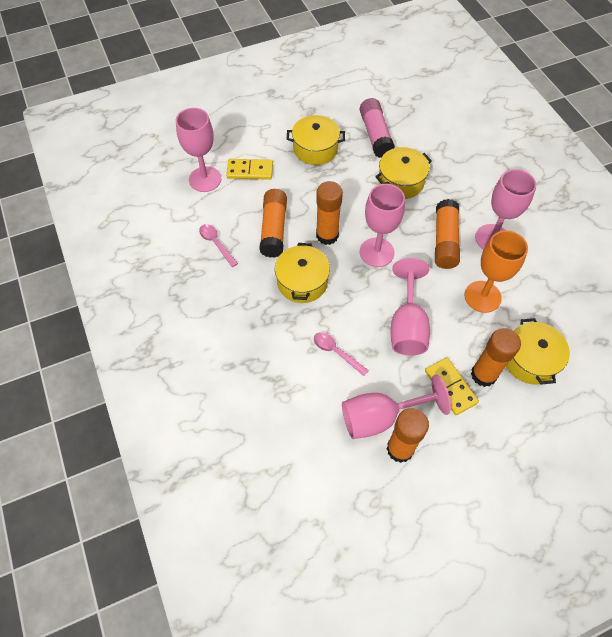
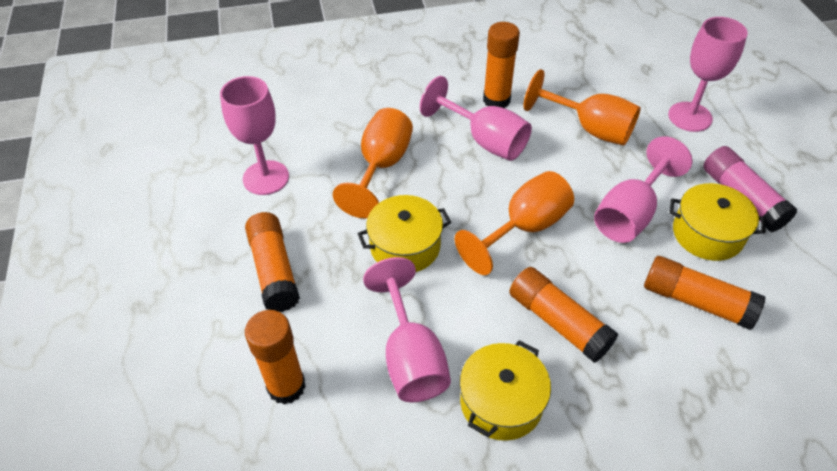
orange goblet: 1 -> 3
pink spoon: 2 -> 0
yellow domino: 2 -> 0
yellow pot: 4 -> 3

